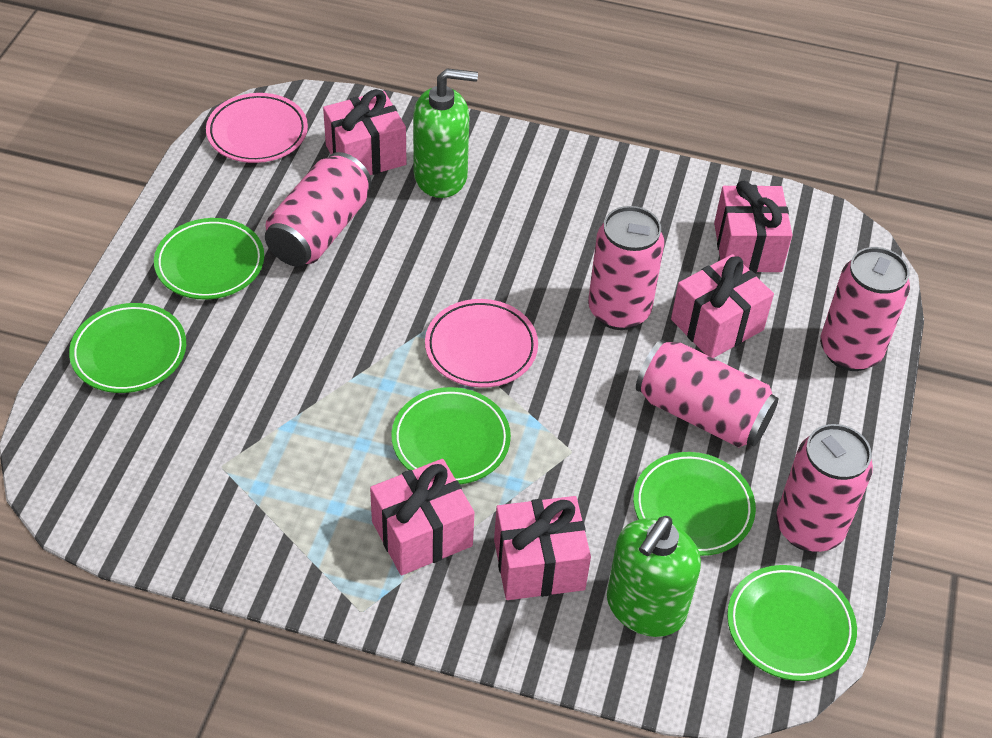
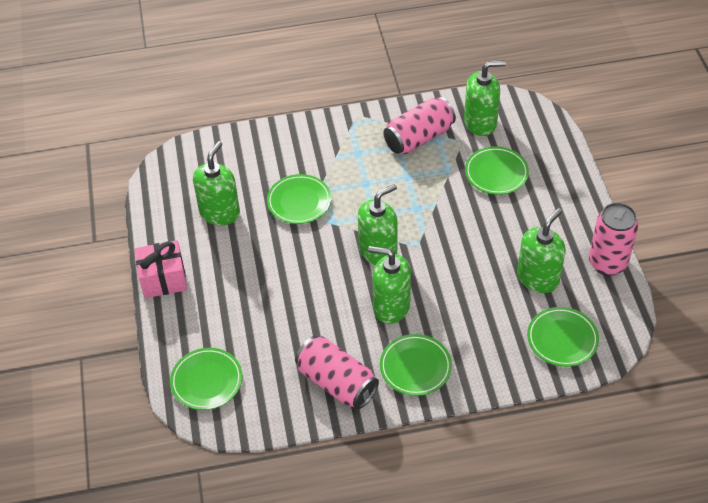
green soap dispenser: 2 -> 5
pink can: 5 -> 3
pink gift: 5 -> 1
pink plate: 2 -> 0

